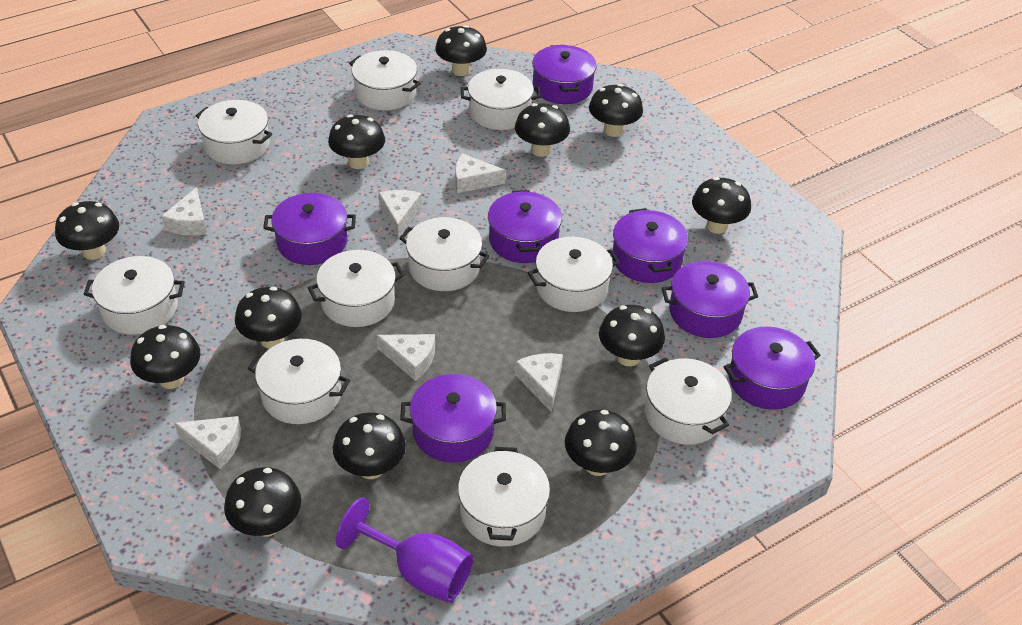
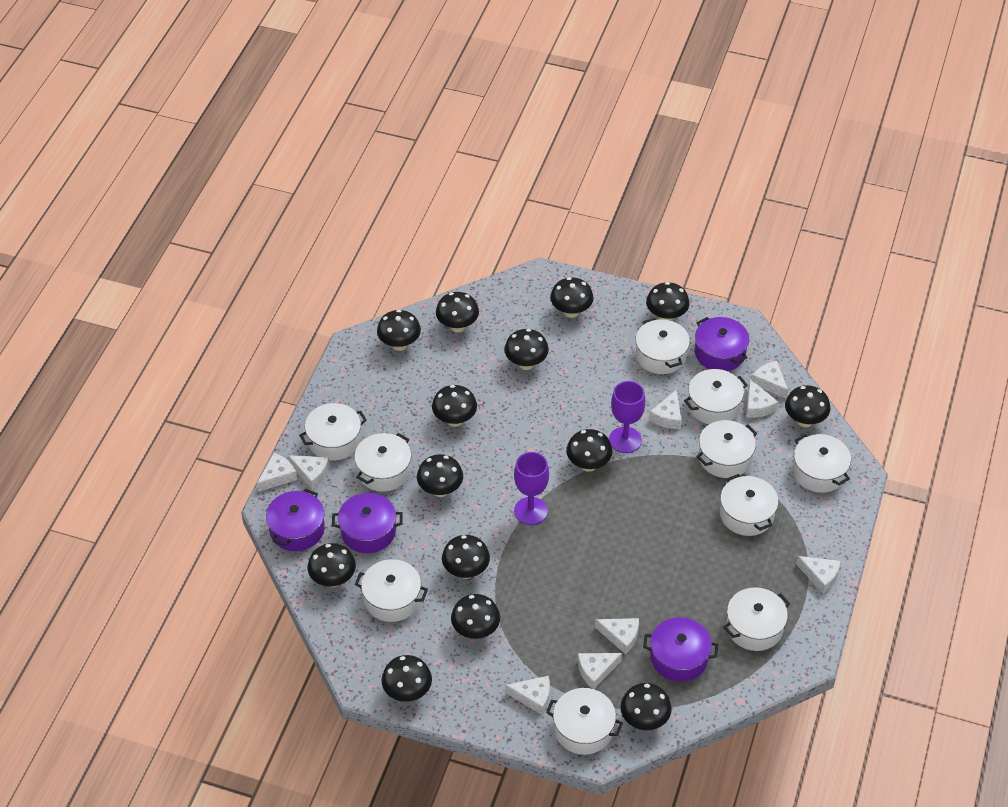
black mushroom: 12 -> 14
purple goblet: 1 -> 2
purple pot: 7 -> 4
white cheese: 6 -> 9

